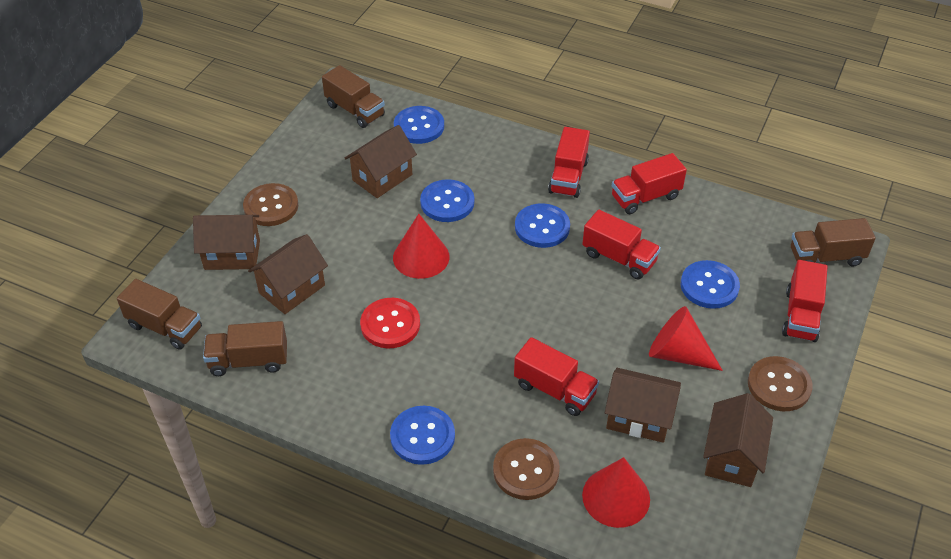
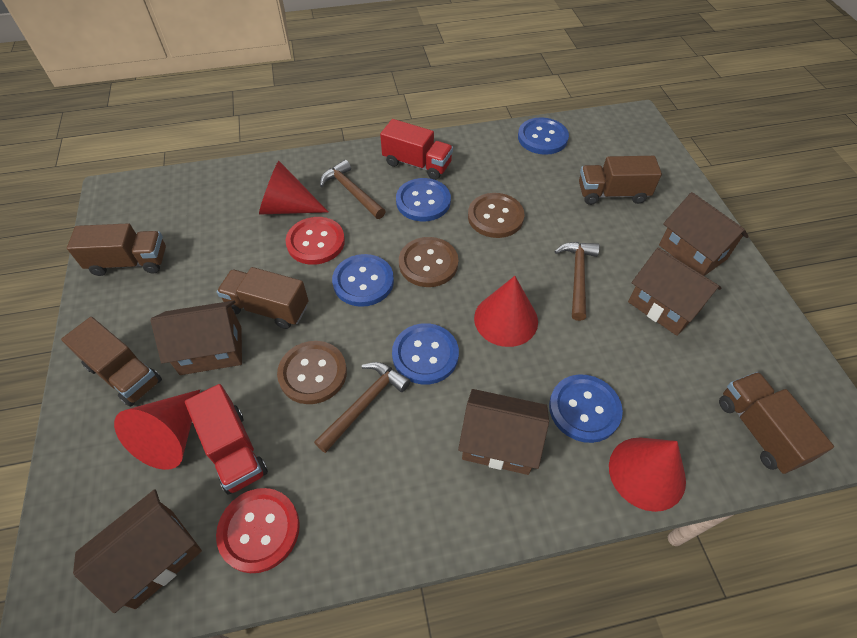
brown hammer: 0 -> 3
brown truck: 4 -> 5
red button: 1 -> 2
red cone: 3 -> 4
red truck: 5 -> 2

